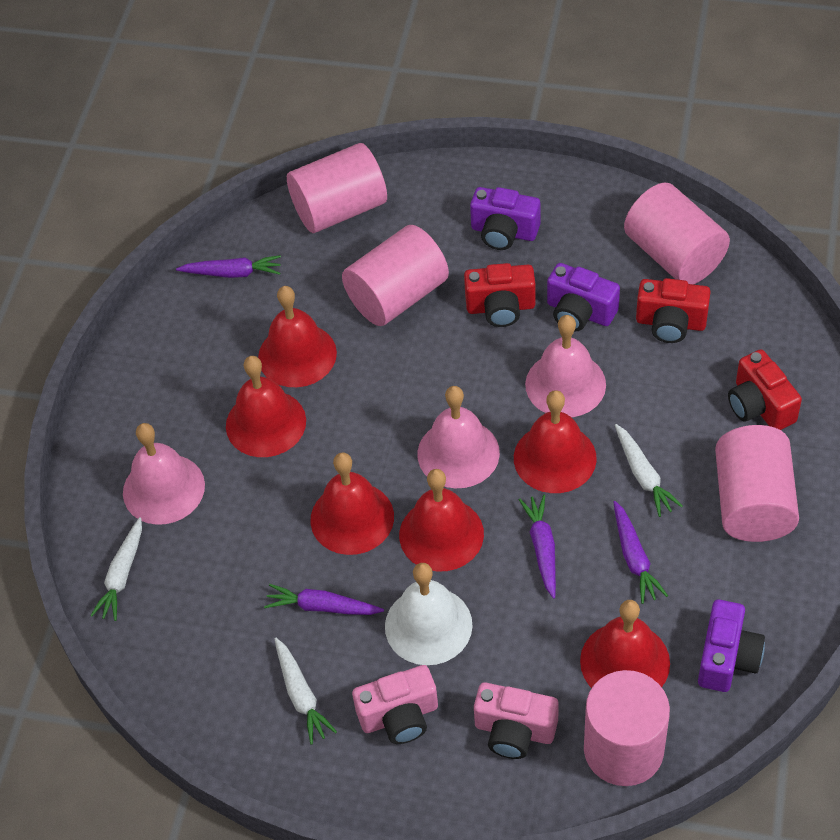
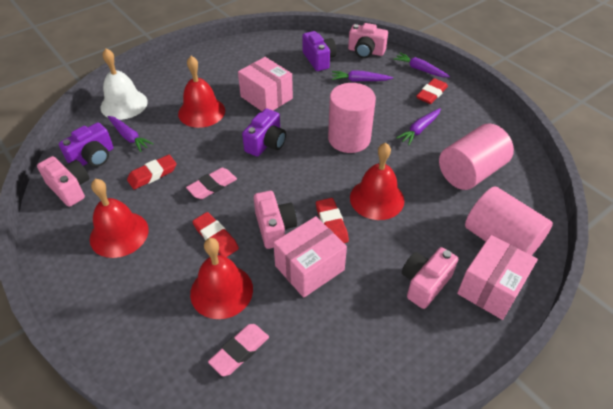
pink bell: 3 -> 0
pink box: 0 -> 3
pink camera: 2 -> 4
pink cylinder: 5 -> 3
pink eraser: 0 -> 2
red bell: 6 -> 4
red camera: 3 -> 0
red eraser: 0 -> 4
white carrot: 3 -> 0

